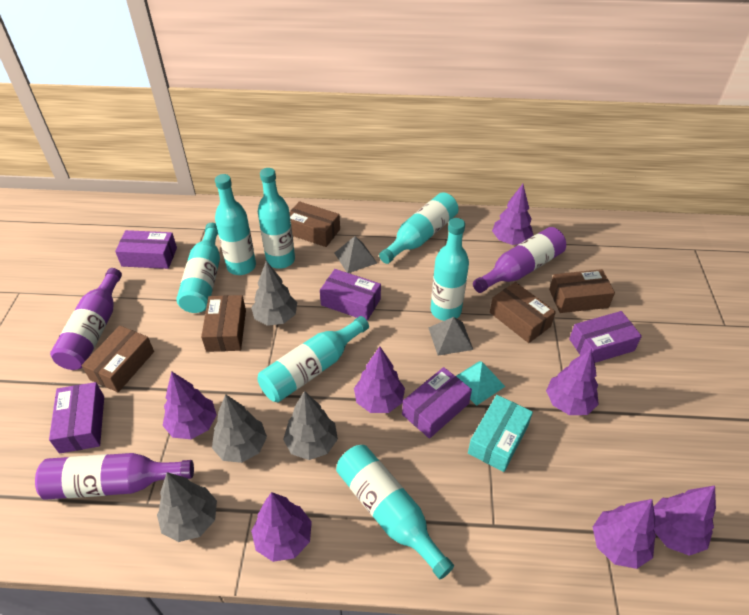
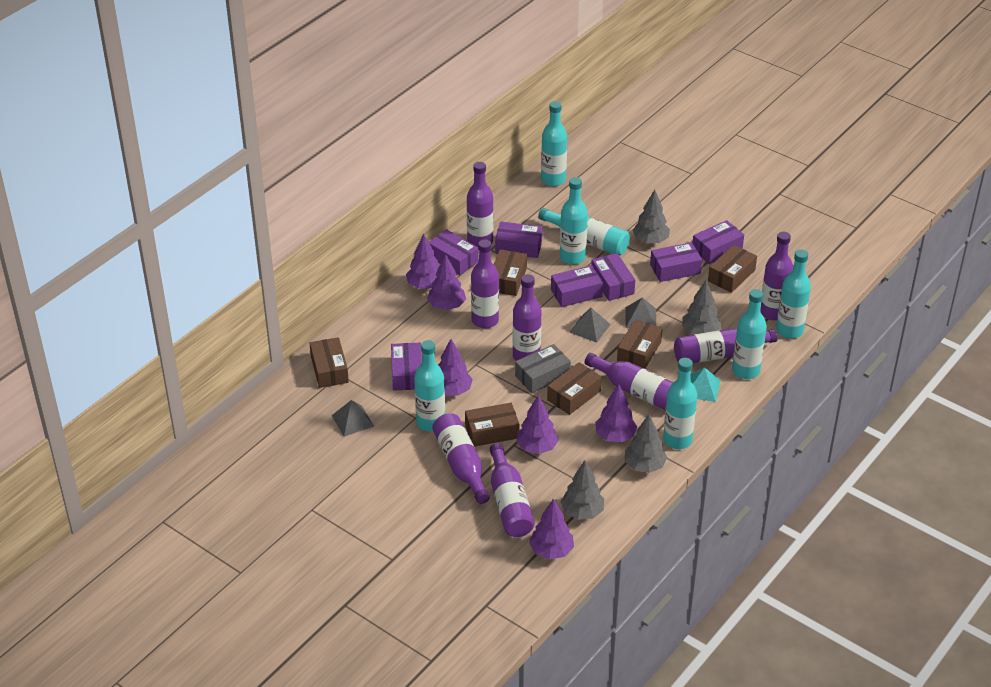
brown box: 5 -> 6
grey box: 0 -> 1
grey pyramid: 2 -> 3
purple bottle: 3 -> 8
purple box: 5 -> 7
purple tree: 7 -> 6
turquoise box: 1 -> 0

